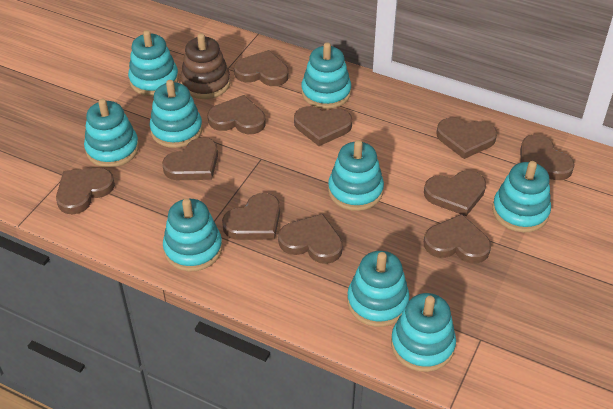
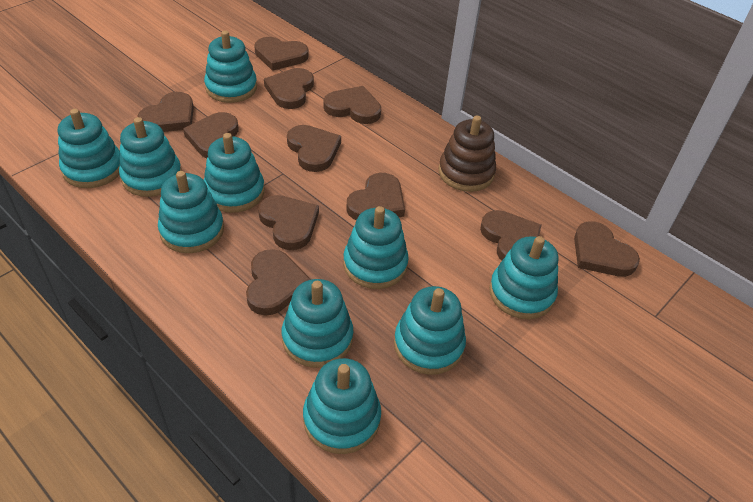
turquoise stacking toy: 9 -> 10

